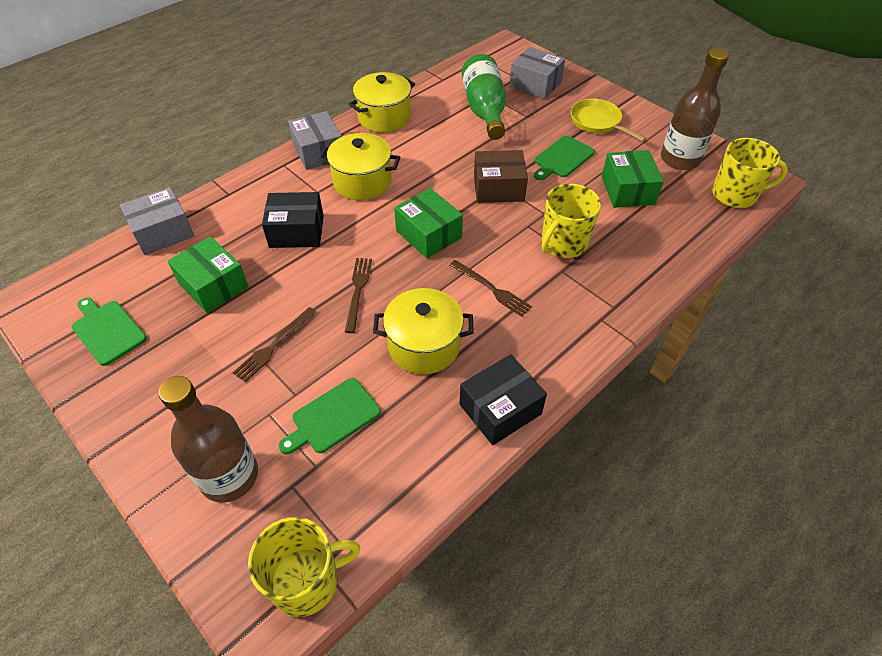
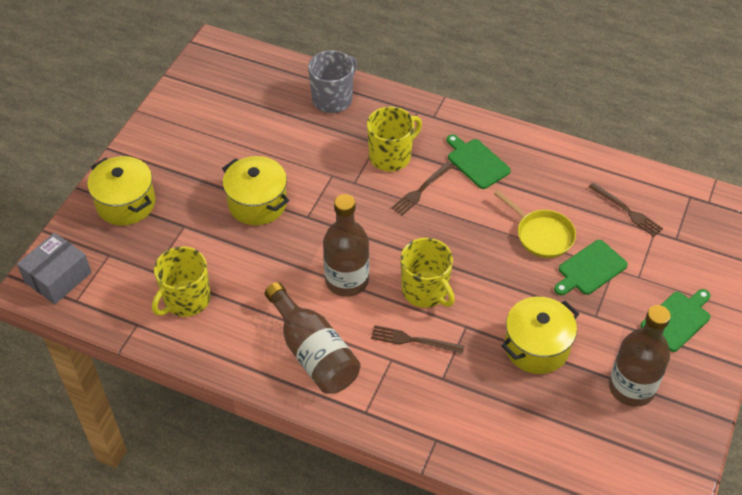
black box: 2 -> 0
brown bottle: 2 -> 3
brown box: 1 -> 0
green bottle: 1 -> 0
green box: 3 -> 0
grey box: 3 -> 1
grey mug: 0 -> 1

